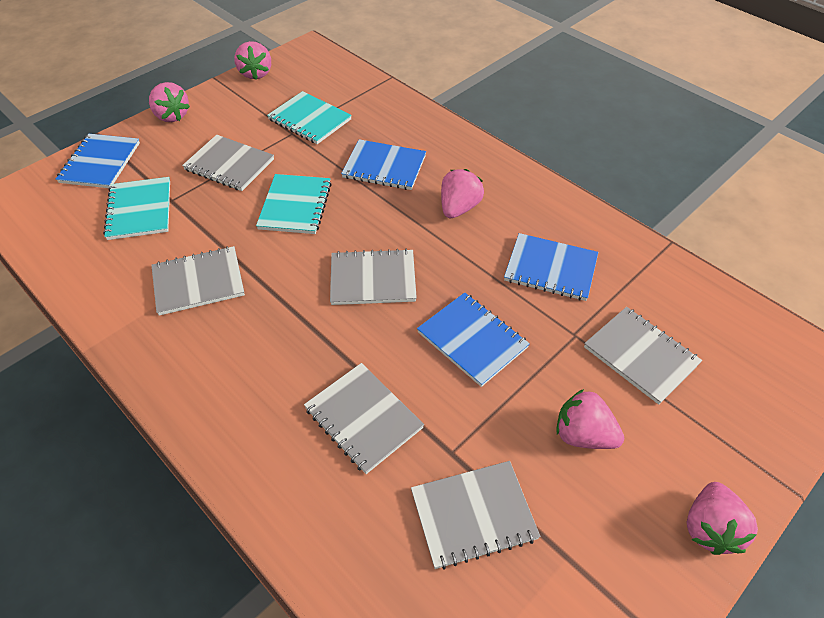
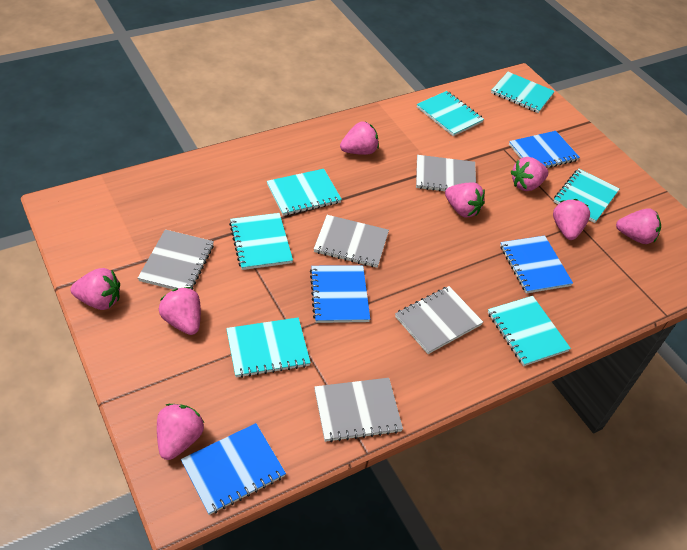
grey notebook: 6 -> 5
pink strawberry: 5 -> 8
turquoise notebook: 3 -> 7

